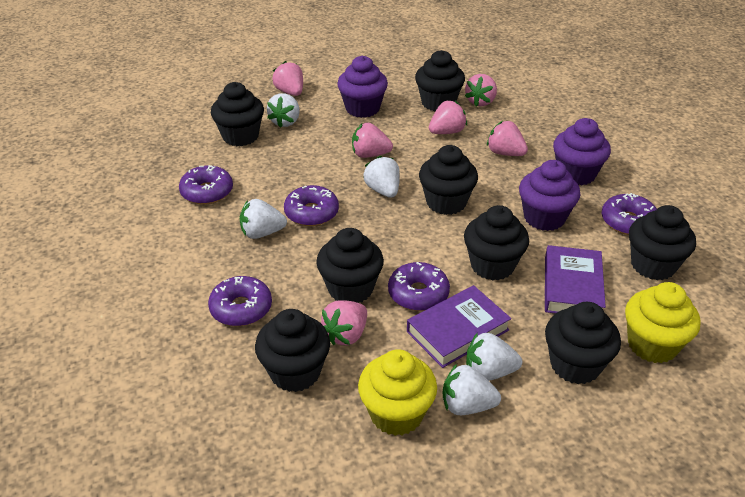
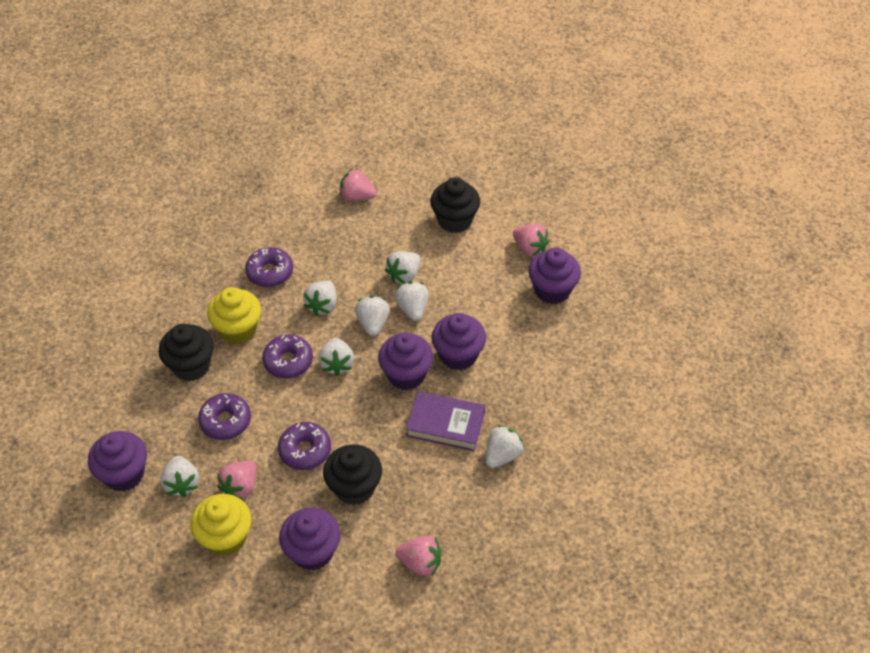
black cupcake: 8 -> 3
pink strawberry: 6 -> 4
purple book: 2 -> 1
purple cupcake: 3 -> 5
purple donut: 5 -> 4
white strawberry: 5 -> 7

